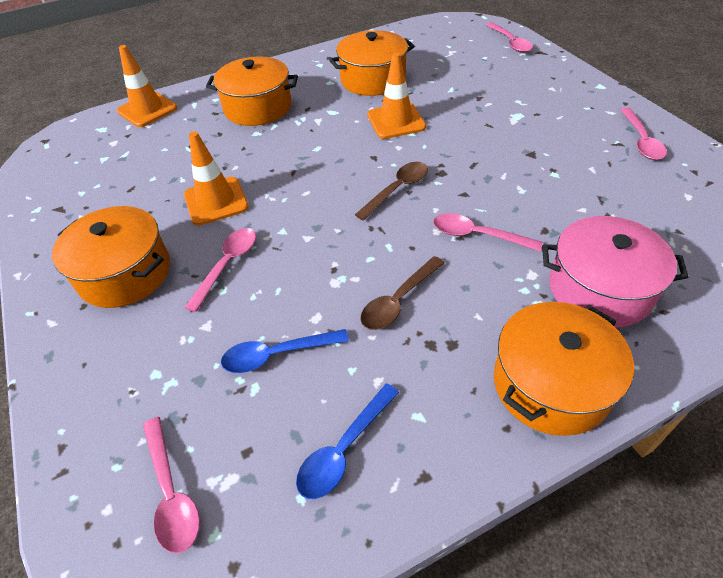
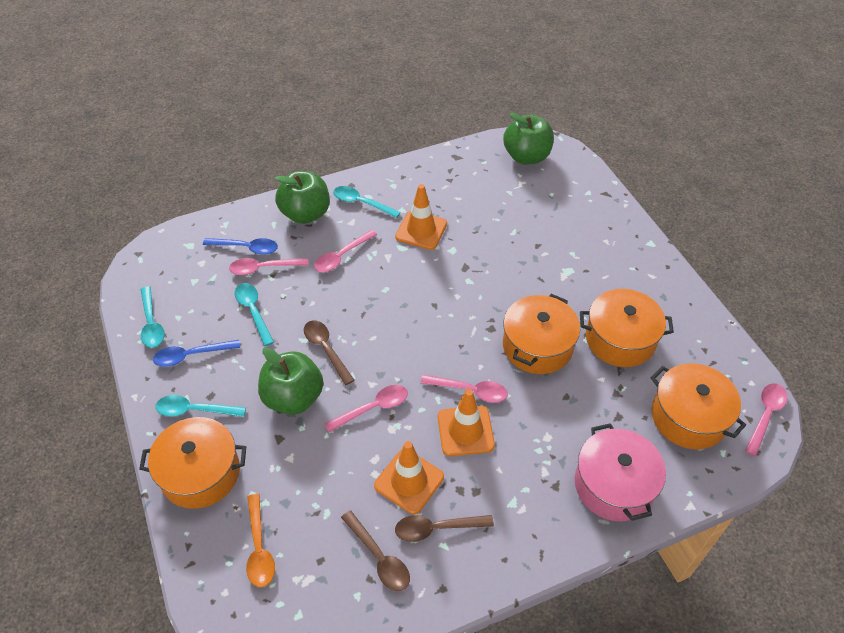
brown spoon: 2 -> 3
green apple: 0 -> 3
orange spoon: 0 -> 1
turquoise spoon: 0 -> 4

